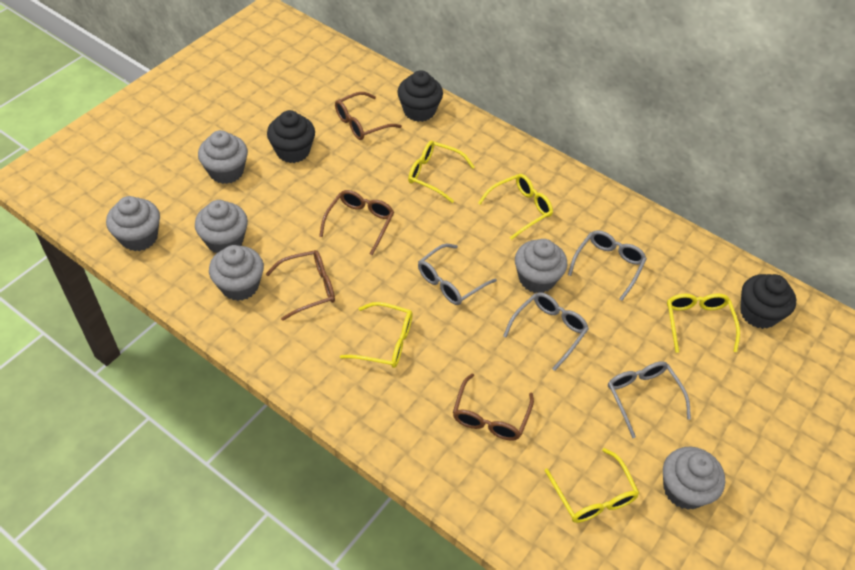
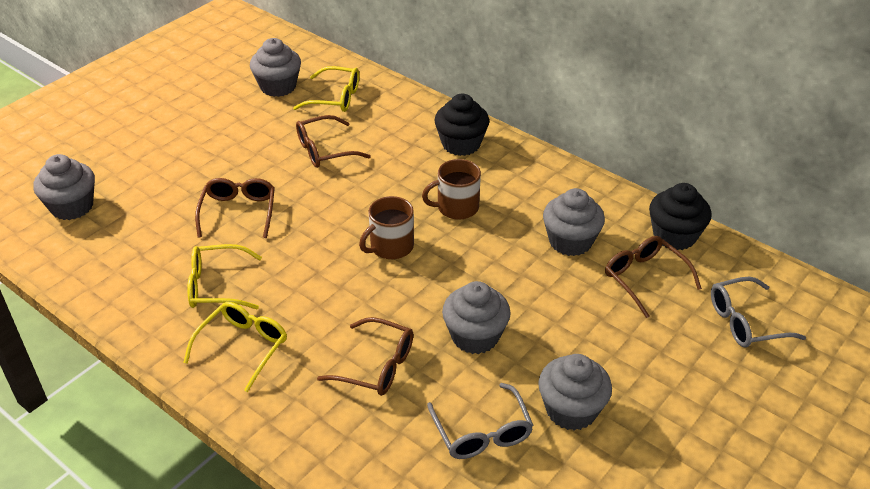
black cupcake: 3 -> 2
brown mug: 0 -> 2
grey cupcake: 6 -> 5
grey glasses: 4 -> 2
yellow glasses: 5 -> 3

